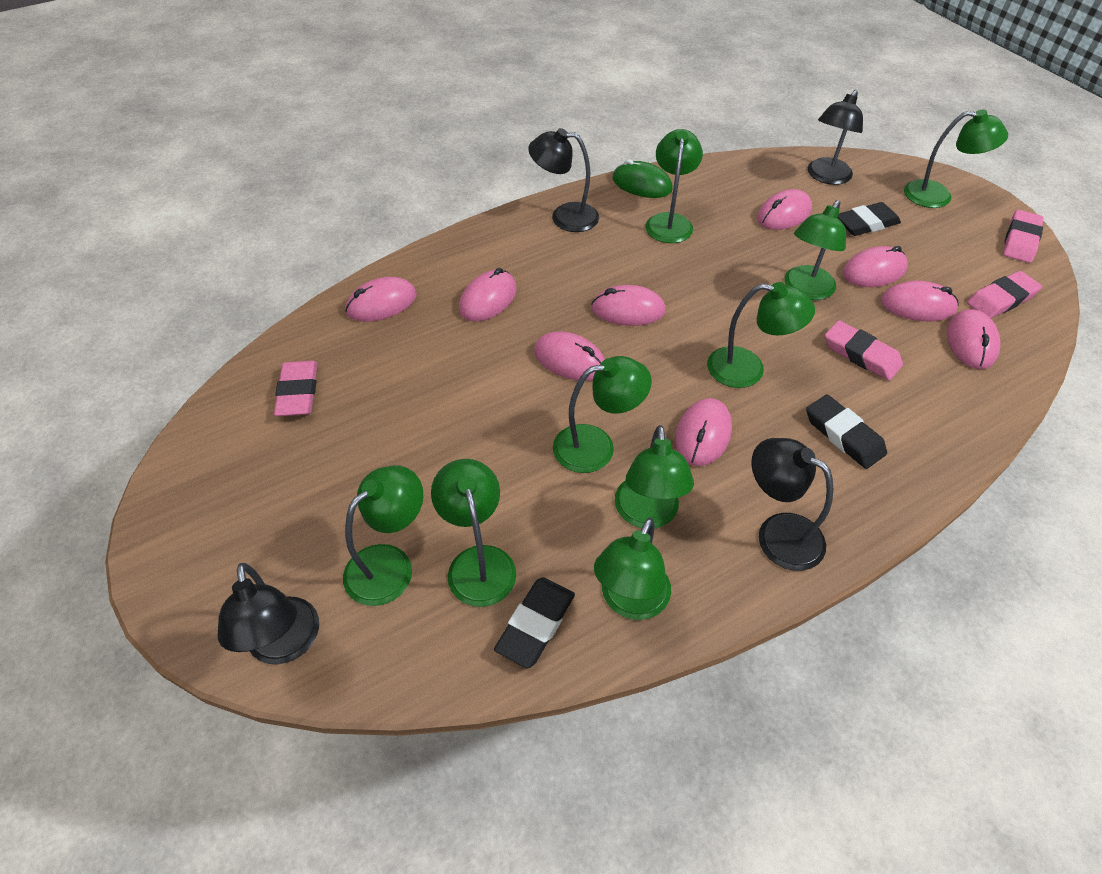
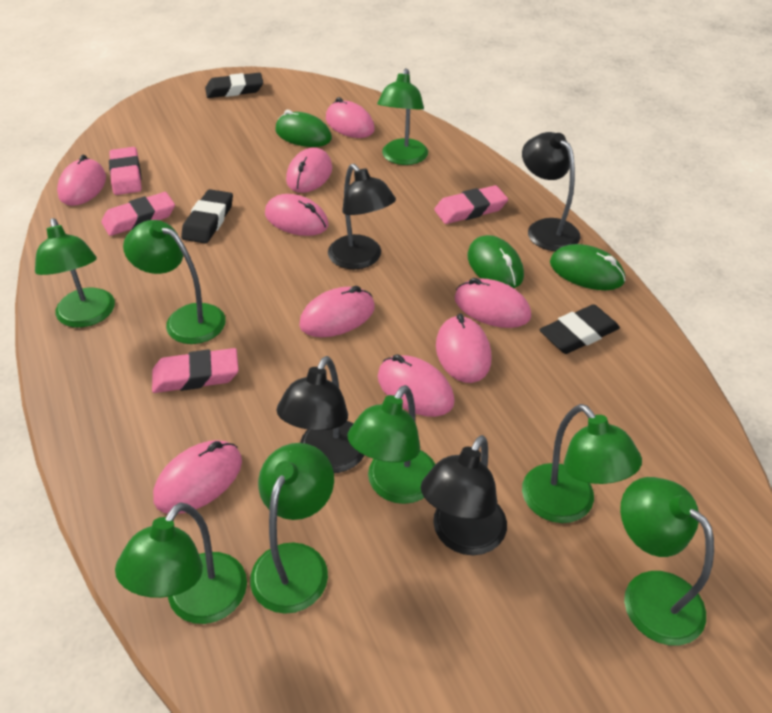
green lamp: 9 -> 8
green mouse: 1 -> 3

